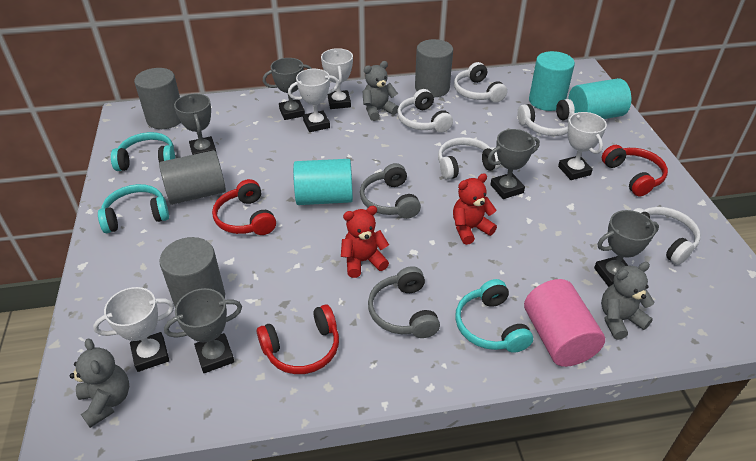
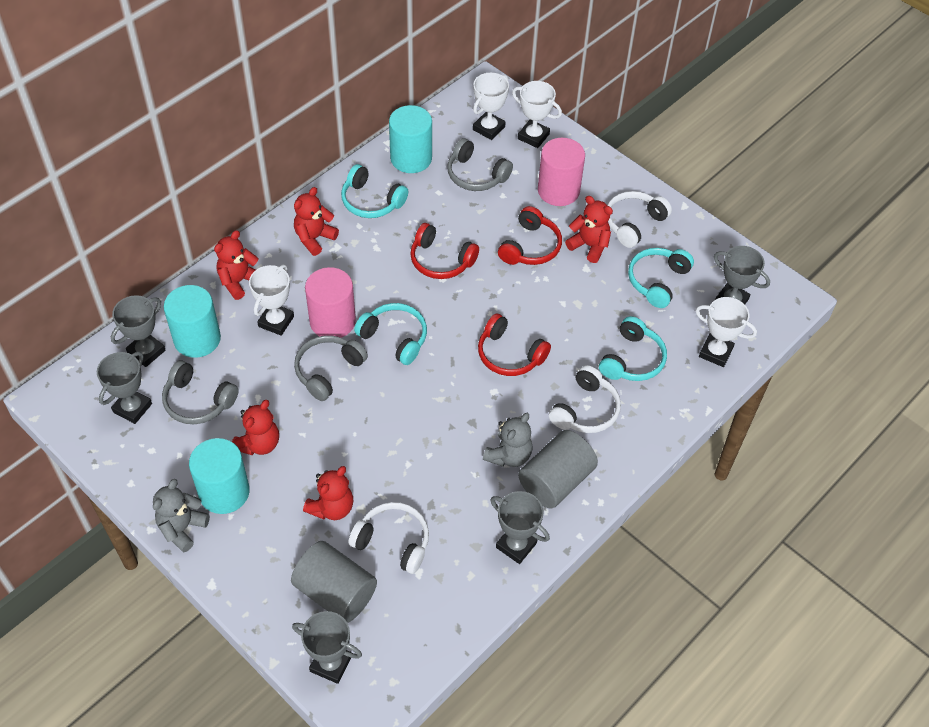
grey cylinder: 4 -> 2
grey headphones: 2 -> 3
grey teddy bear: 3 -> 2
pink cylinder: 1 -> 2
red teddy bear: 2 -> 5
turquoise headphones: 3 -> 4
white headphones: 5 -> 3

